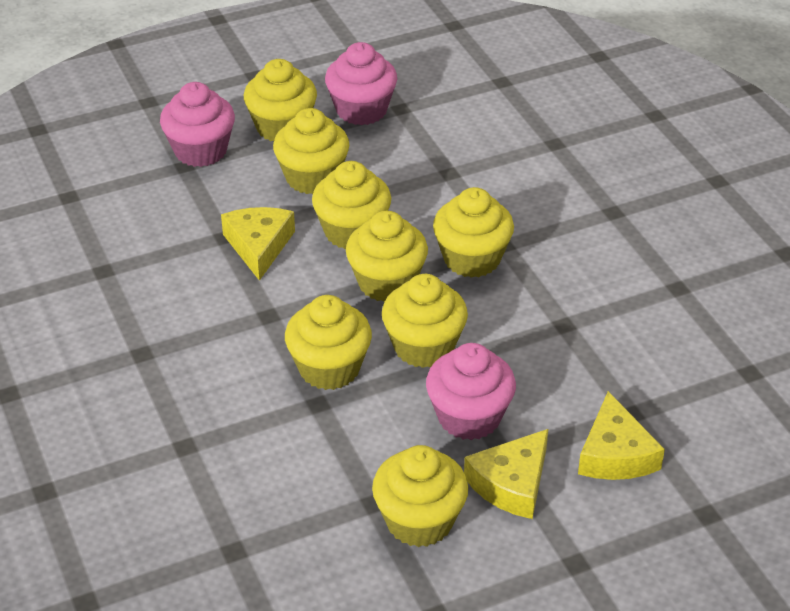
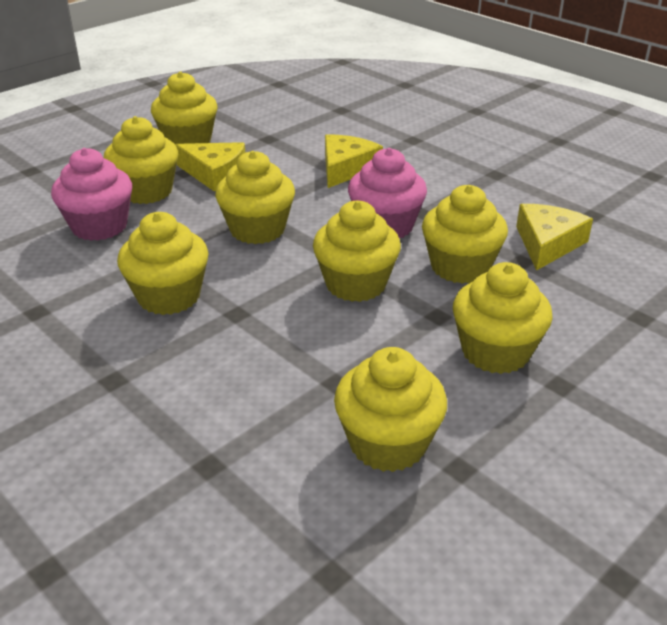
pink cupcake: 3 -> 2

